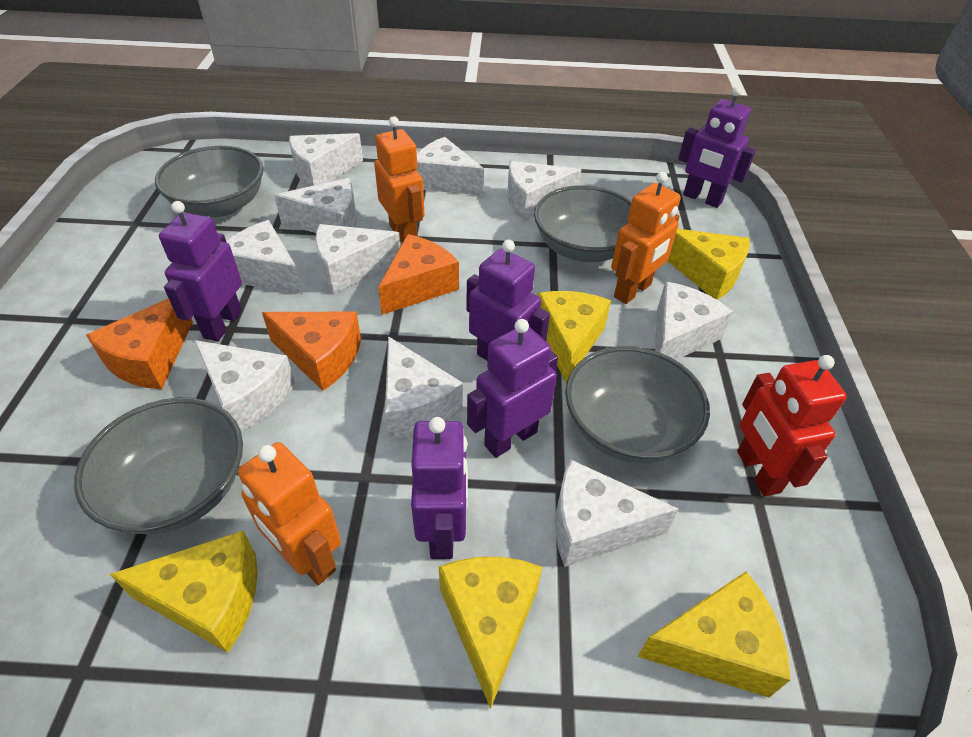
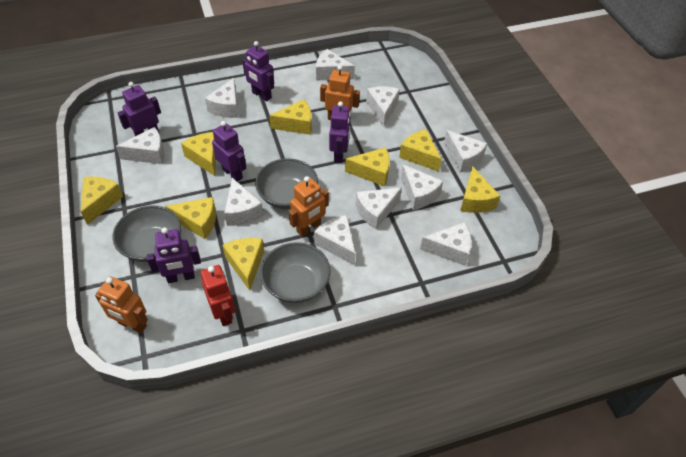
grey bowl: 4 -> 3
orange cheese: 3 -> 0
yellow cheese: 5 -> 8

